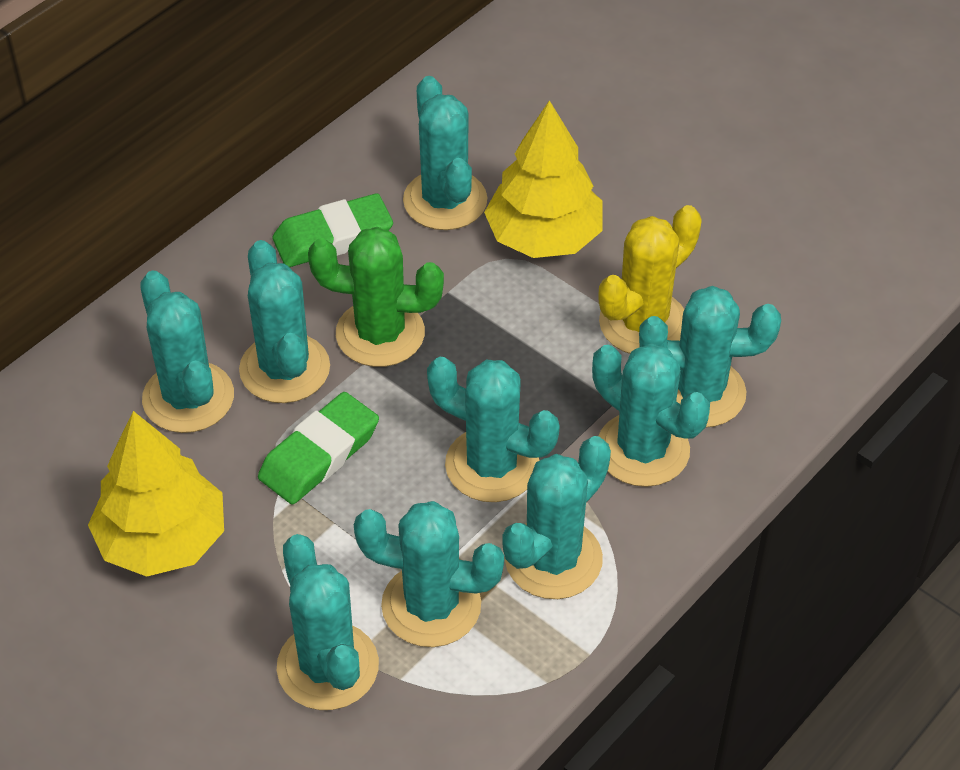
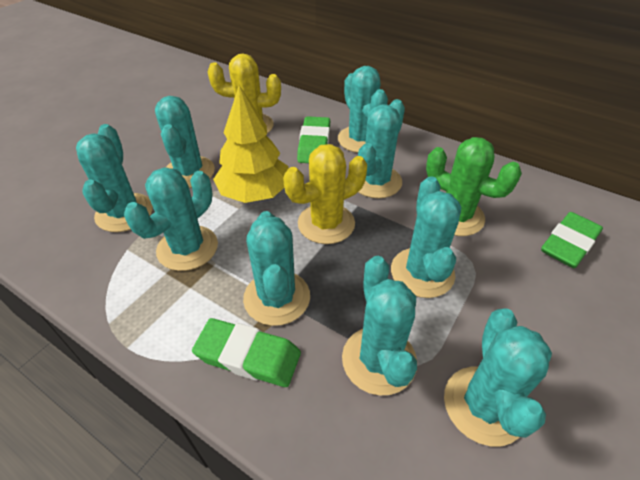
green eraser: 2 -> 3
yellow cactus: 1 -> 2
yellow tree: 2 -> 1

